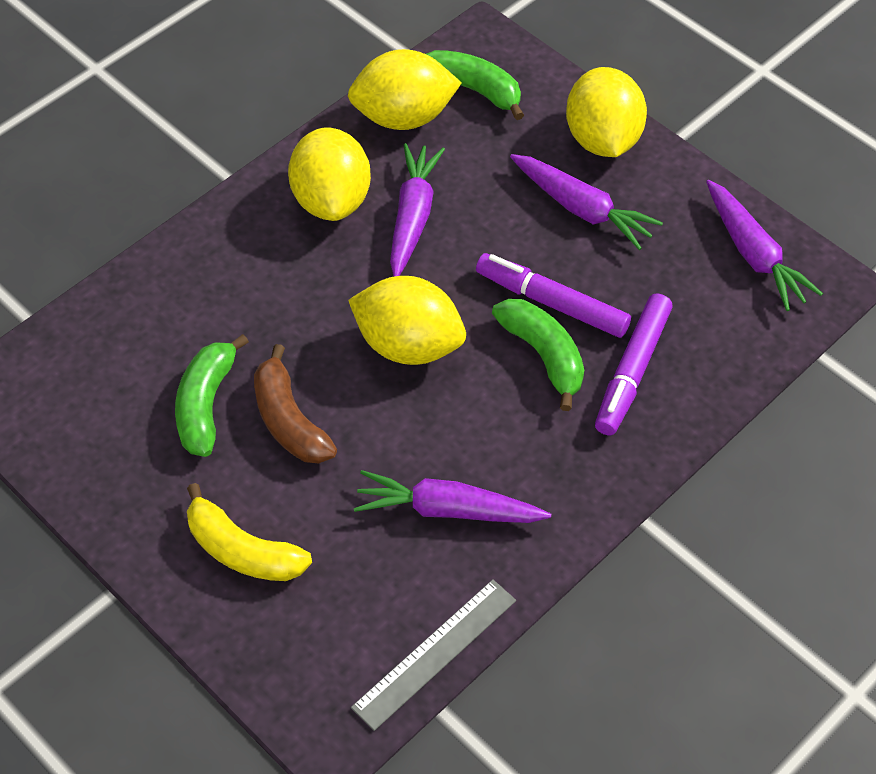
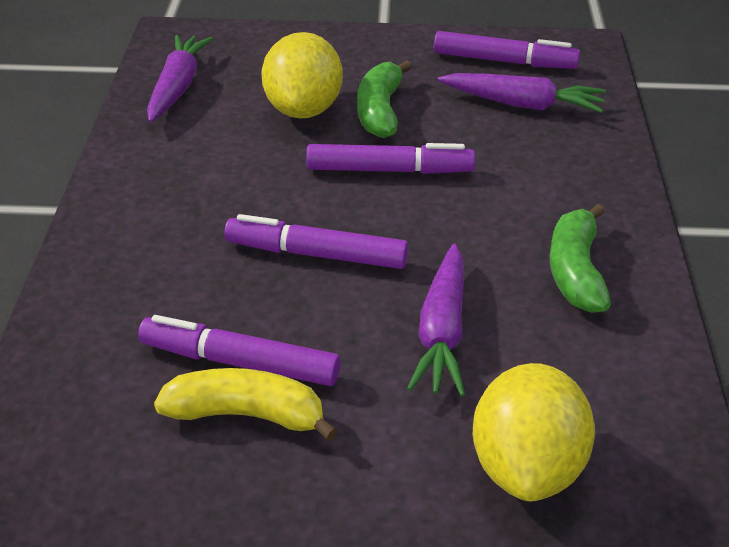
brown banana: 1 -> 0
green banana: 3 -> 2
grey ruler: 1 -> 0
purple carrot: 4 -> 3
purple marker: 2 -> 4
yellow lemon: 4 -> 2

